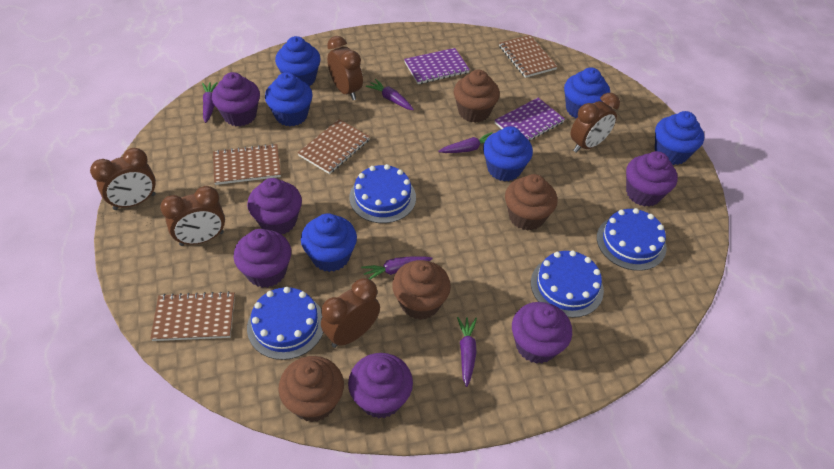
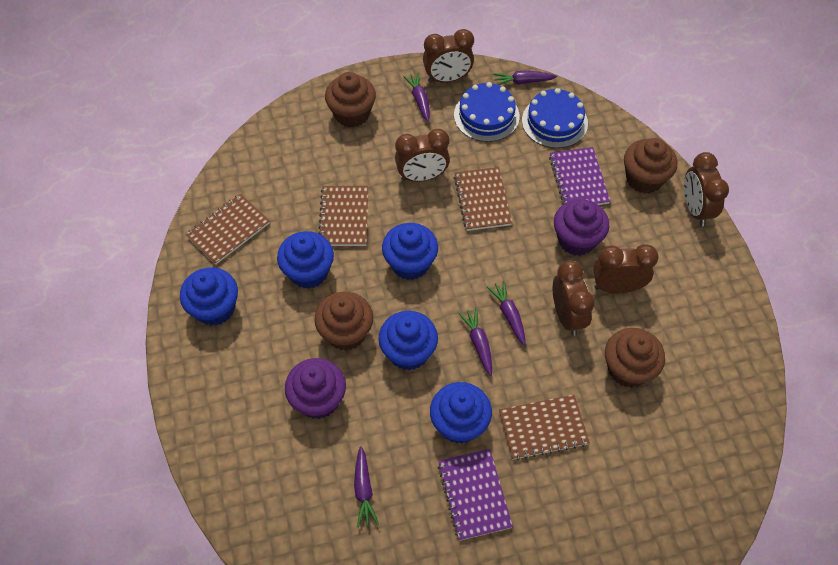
blue cake: 4 -> 2
blue cupcake: 6 -> 5
purple cupcake: 6 -> 2

